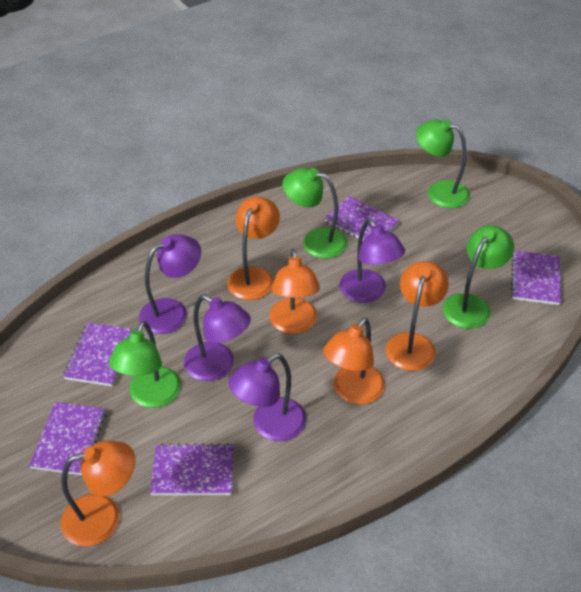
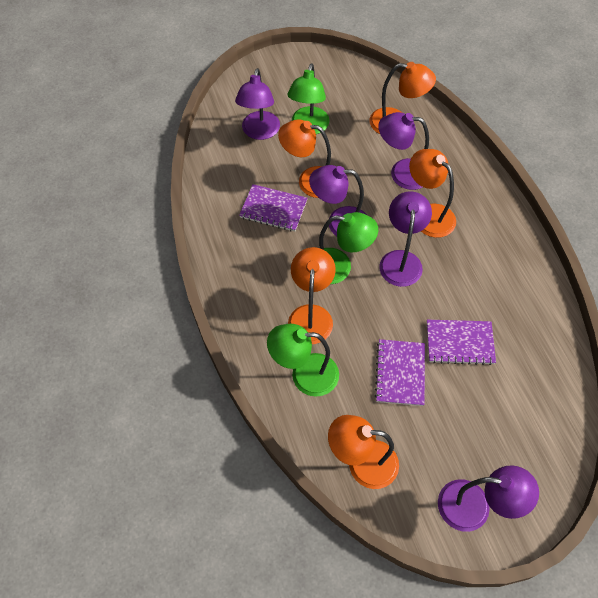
green lamp: 4 -> 3
purple lamp: 4 -> 5
purple notebook: 5 -> 3

